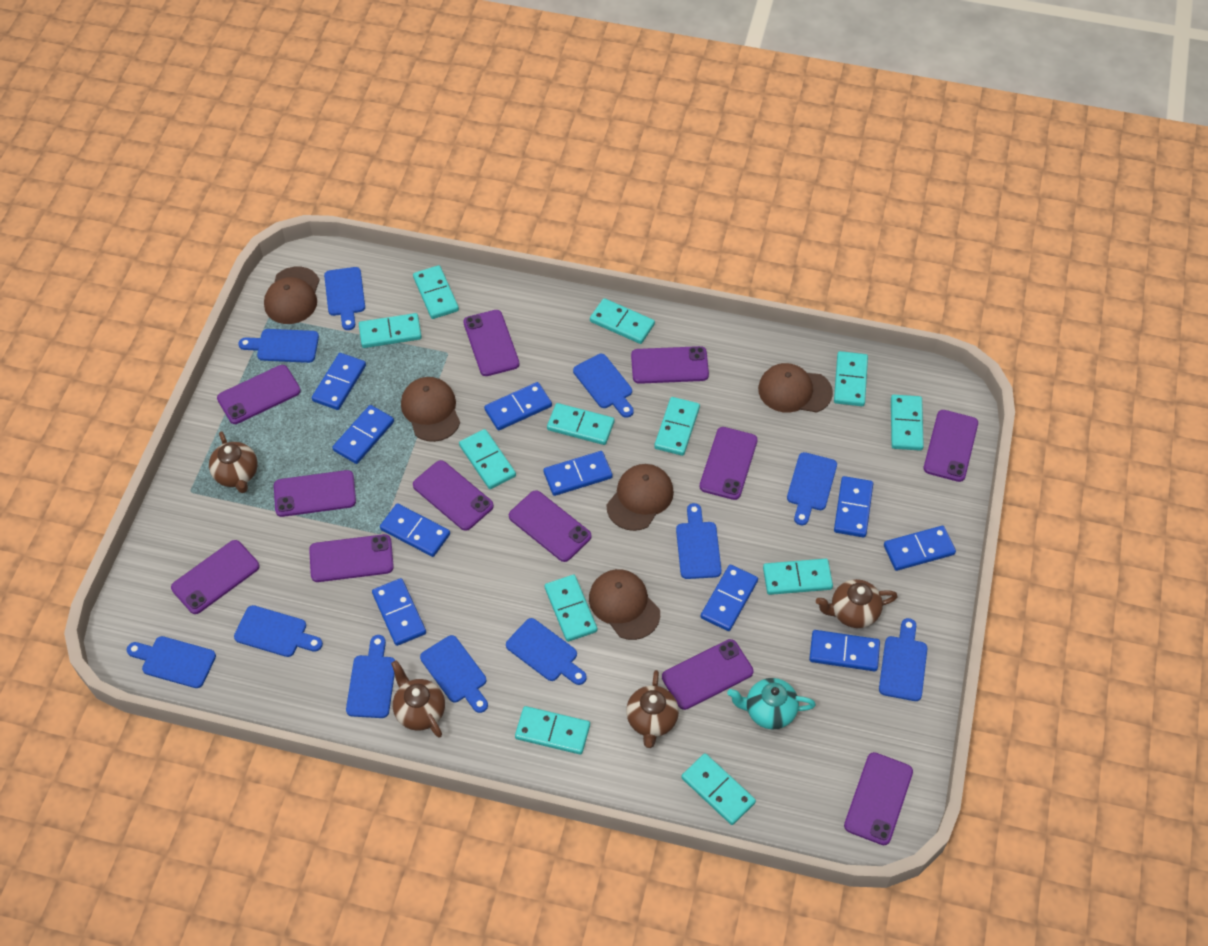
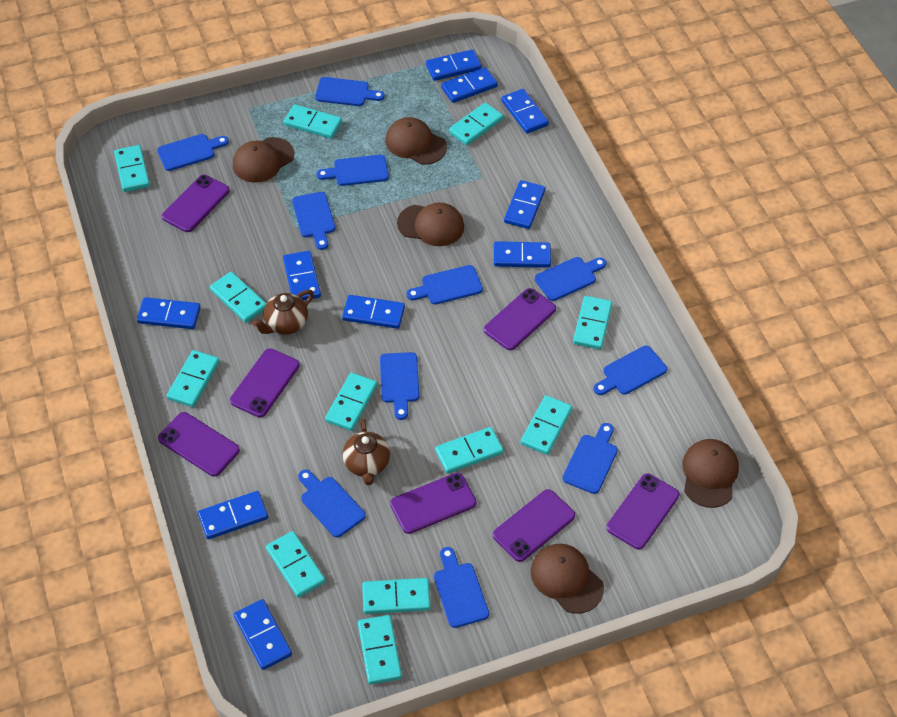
brown teapot: 4 -> 2
purple phone: 12 -> 7
turquoise teapot: 1 -> 0

